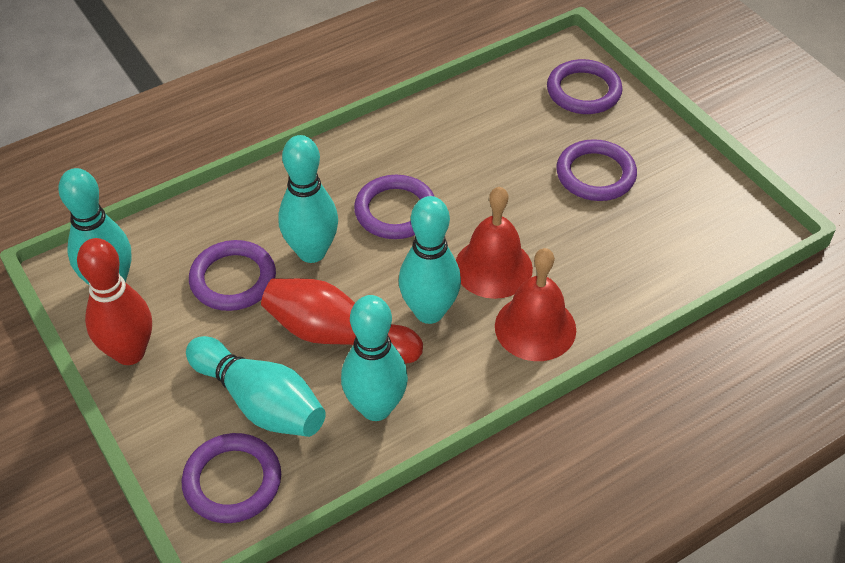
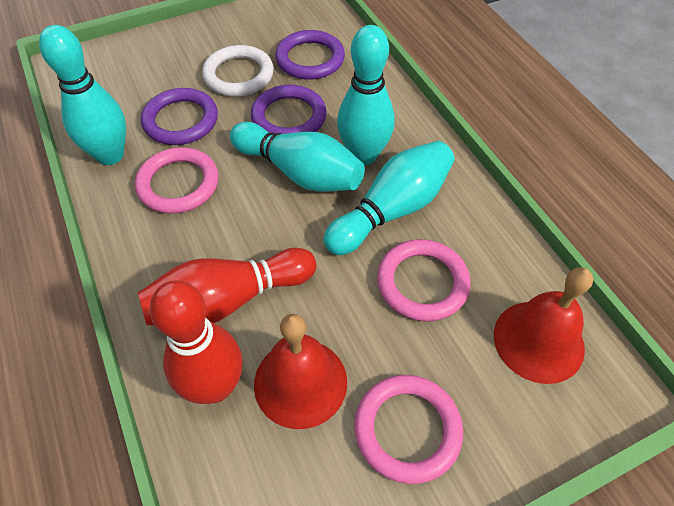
pink ring: 0 -> 3
purple ring: 5 -> 3
turquoise bowling pin: 5 -> 4
white ring: 0 -> 1

